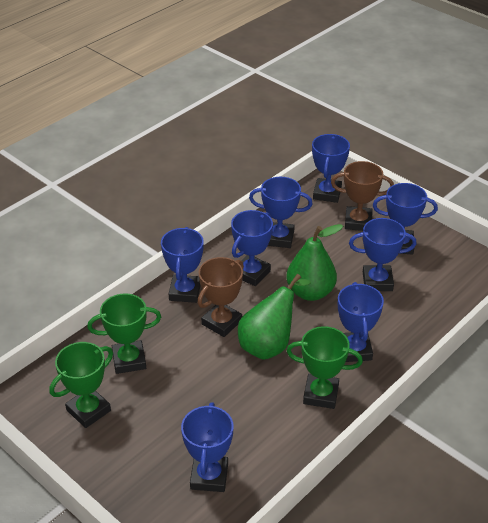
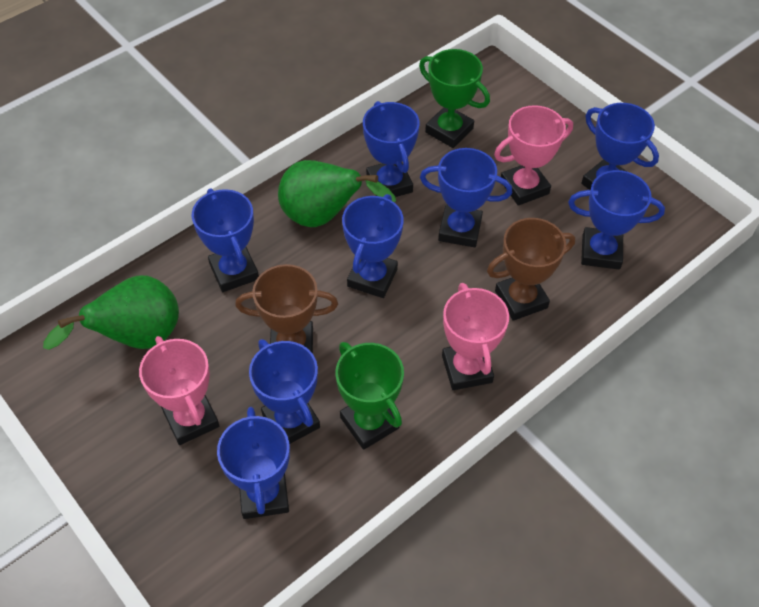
green trophy: 3 -> 2
pink trophy: 0 -> 3

